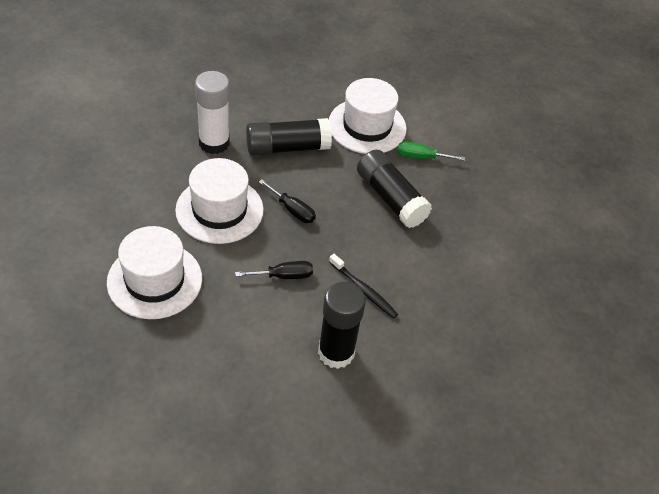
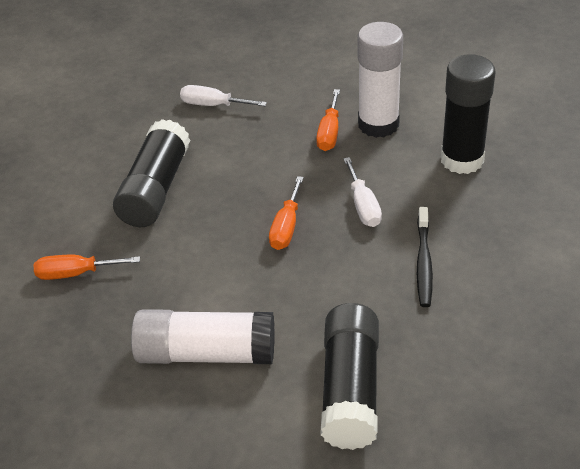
black screwdriver: 2 -> 0
green screwdriver: 1 -> 0
orange screwdriver: 0 -> 3
white glue stick: 1 -> 2
white hat: 3 -> 0
white screwdriver: 0 -> 2

